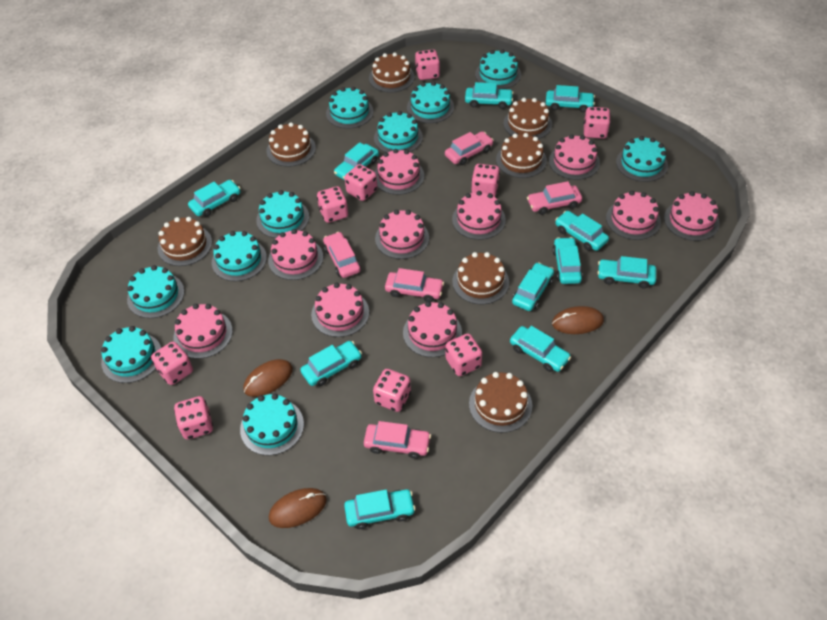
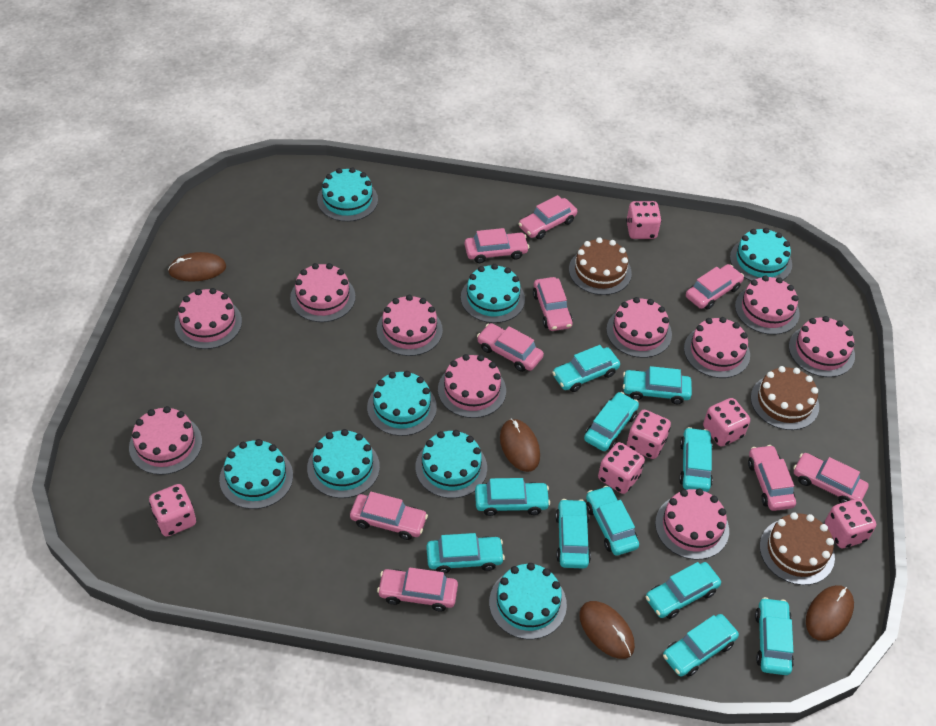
brown cake: 7 -> 3
brown mouse: 3 -> 4
pink car: 5 -> 9
pink dice: 9 -> 6
turquoise cake: 10 -> 8

